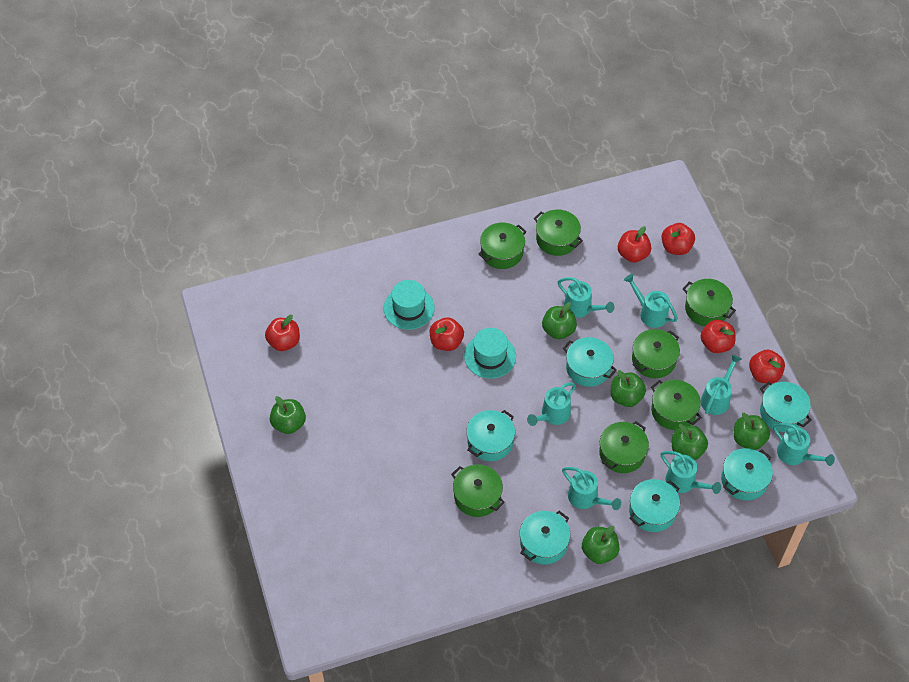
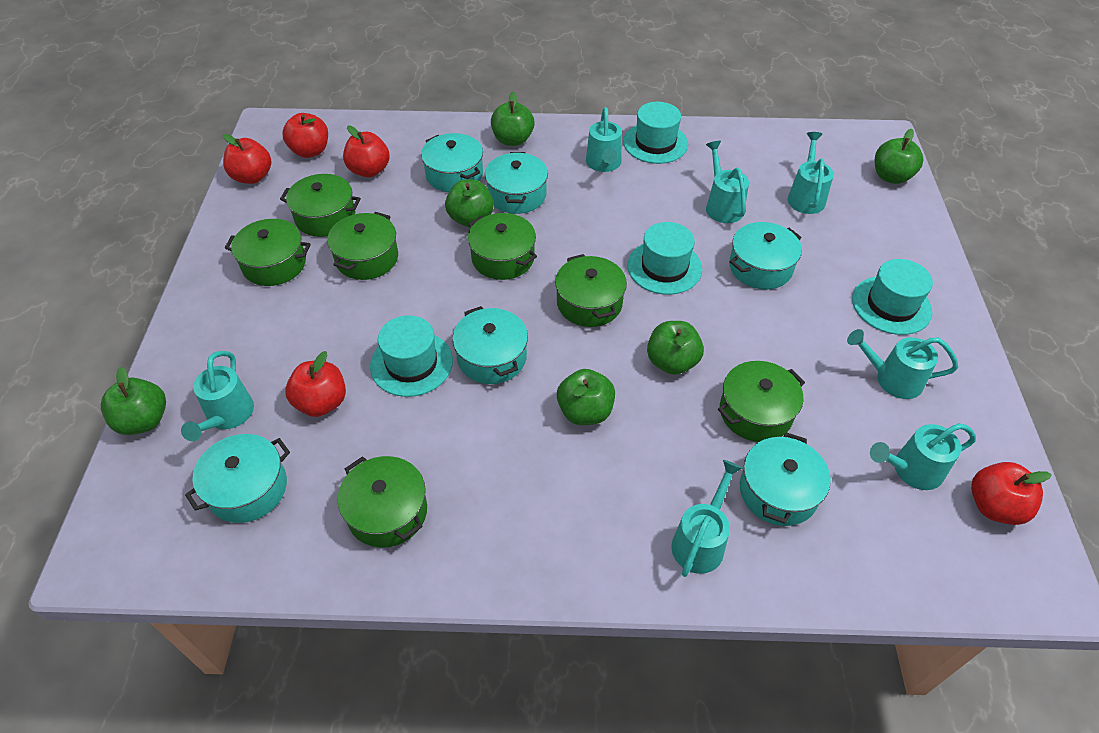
red apple: 6 -> 5
turquoise hat: 2 -> 4

